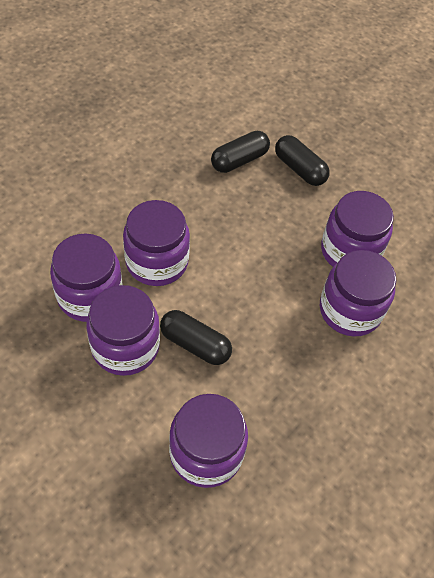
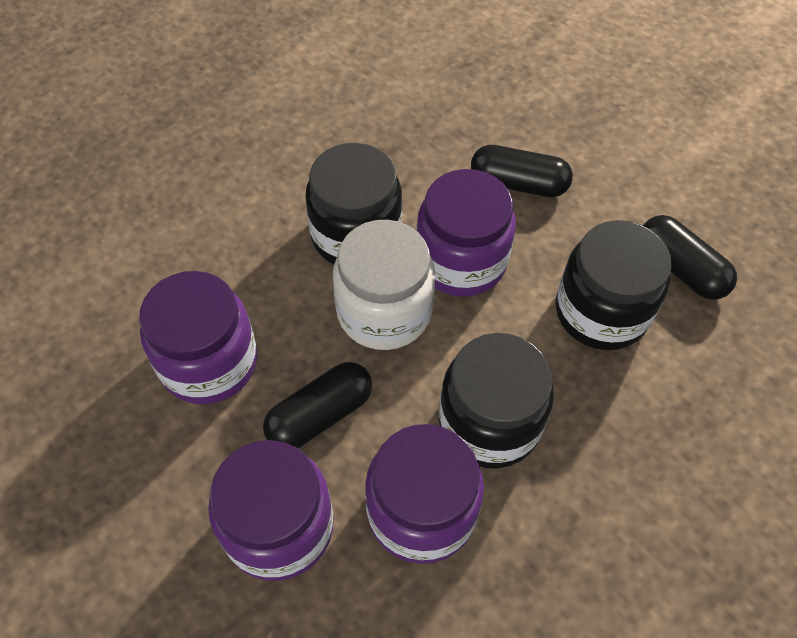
black jar: 0 -> 3
purple jar: 6 -> 4
white jar: 0 -> 1

